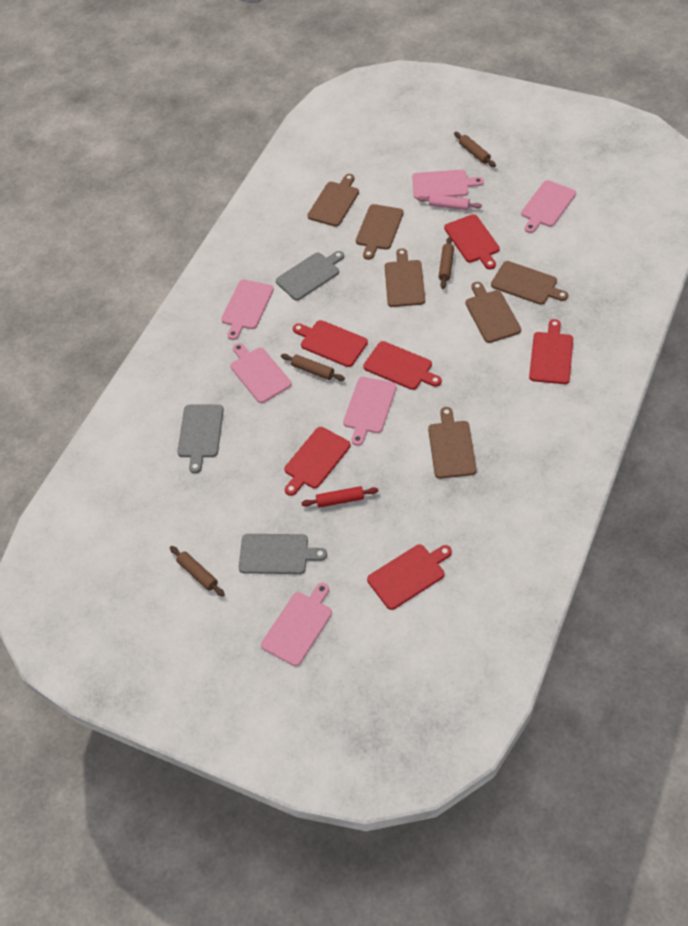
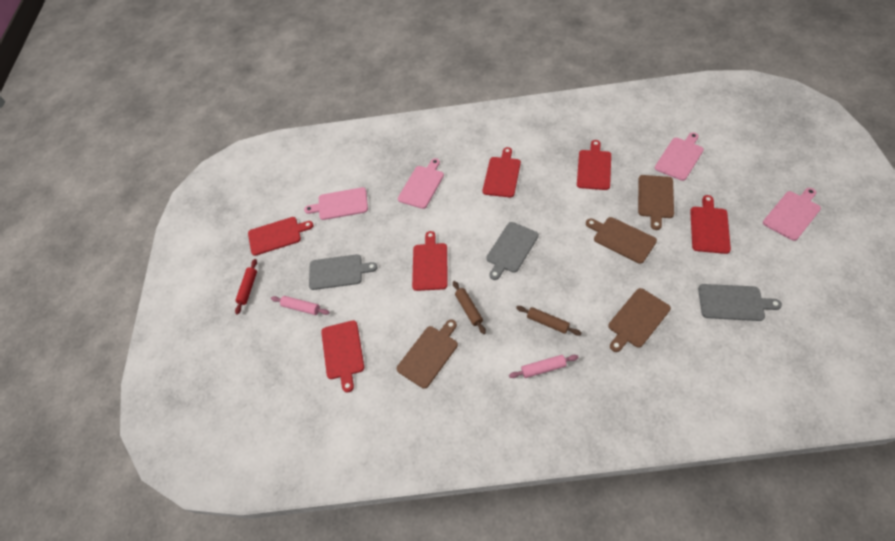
brown cutting board: 6 -> 4
brown rolling pin: 4 -> 2
pink cutting board: 6 -> 4
pink rolling pin: 1 -> 2

